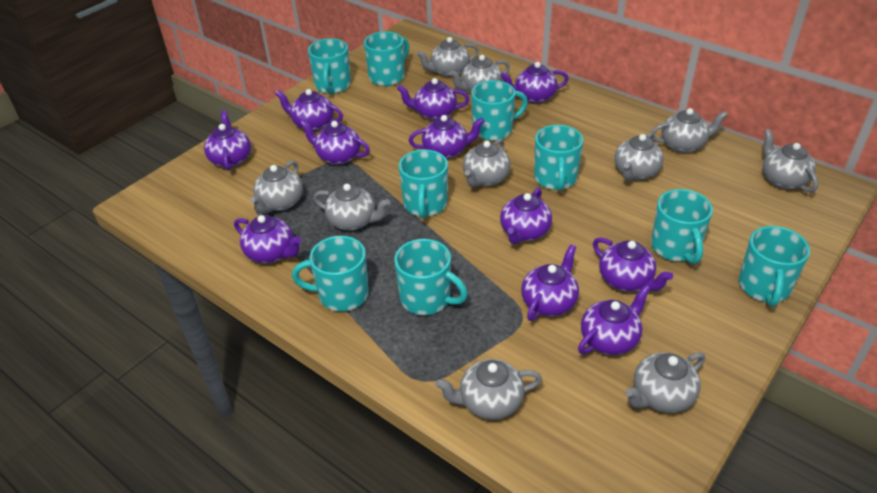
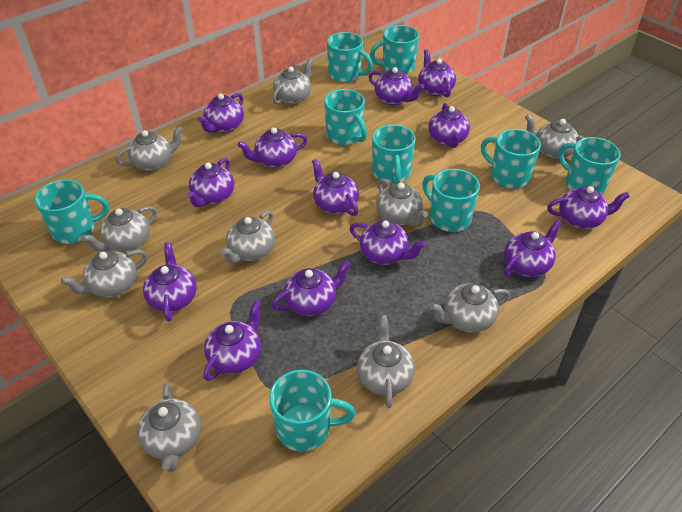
purple teapot: 11 -> 13

